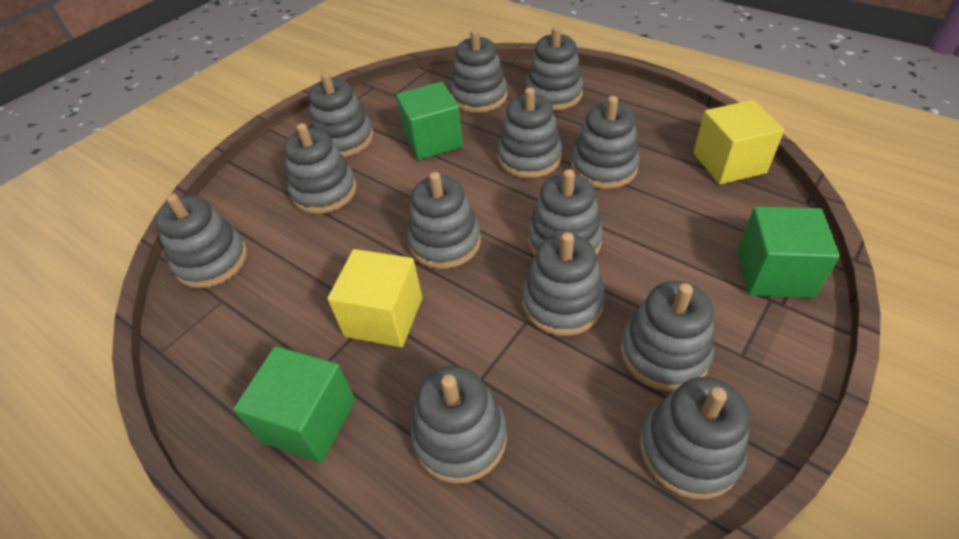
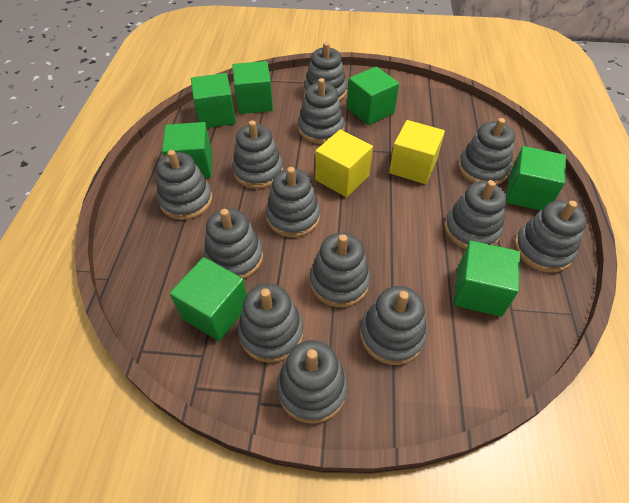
green cube: 3 -> 7

